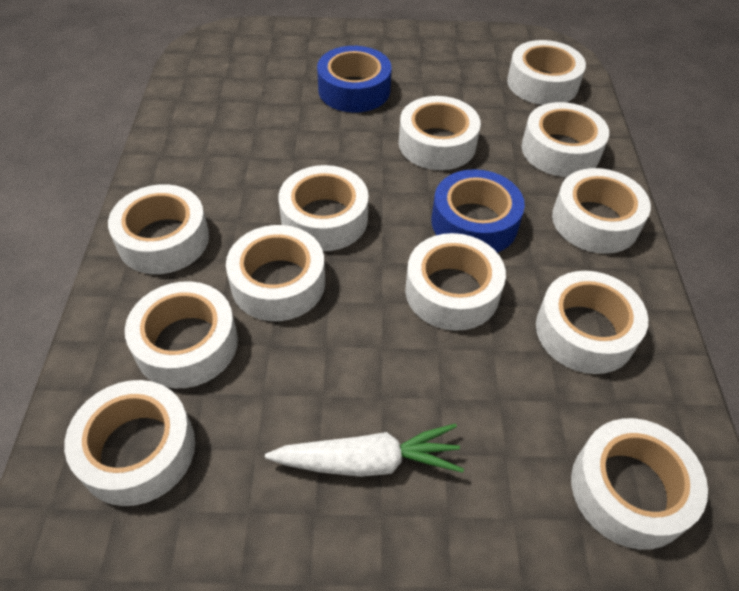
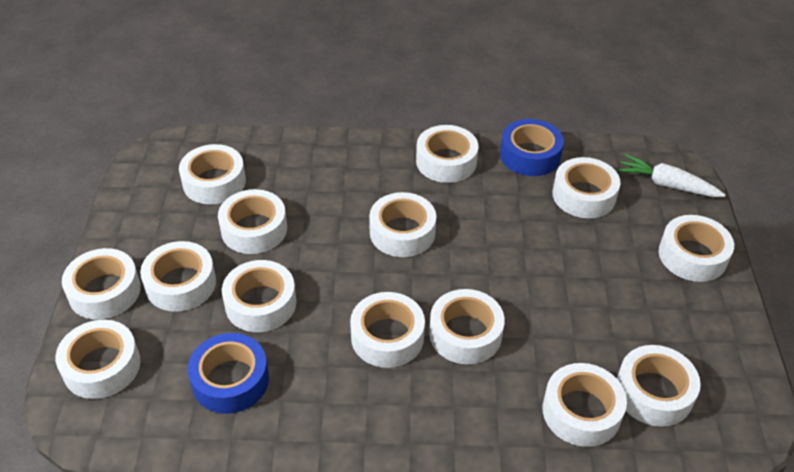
white tape: 12 -> 14

